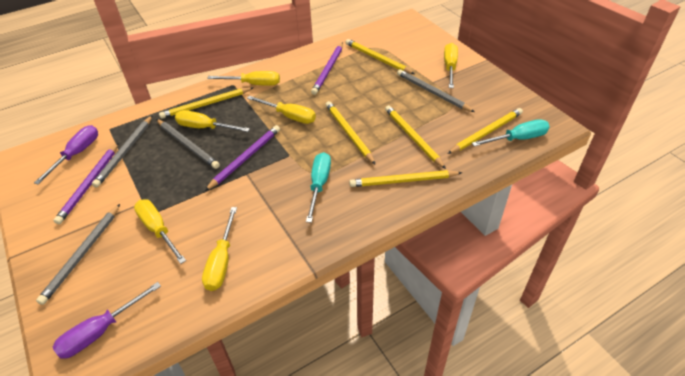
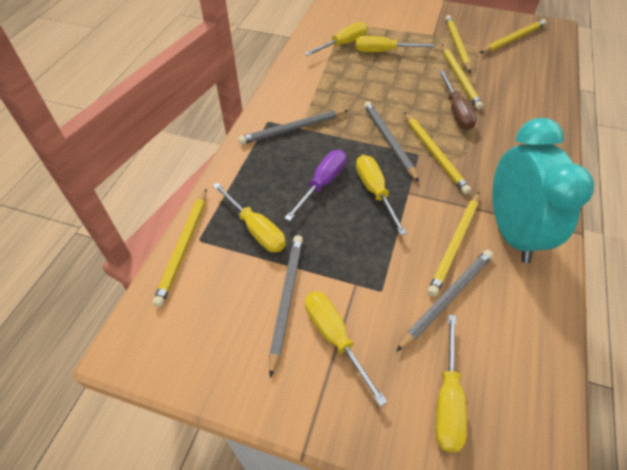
brown screwdriver: 0 -> 1
purple pencil: 3 -> 0
purple screwdriver: 2 -> 1
turquoise clock: 0 -> 1
turquoise screwdriver: 2 -> 0

